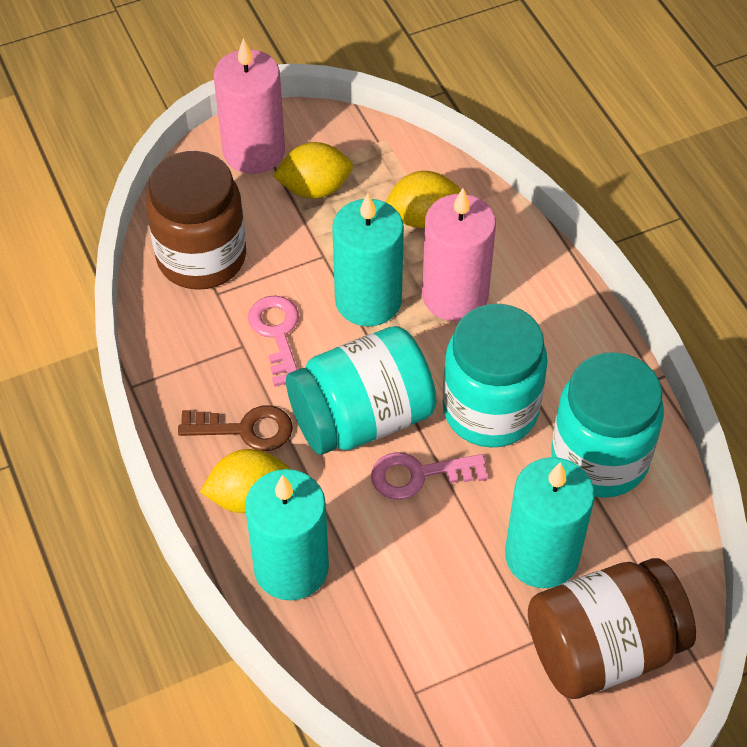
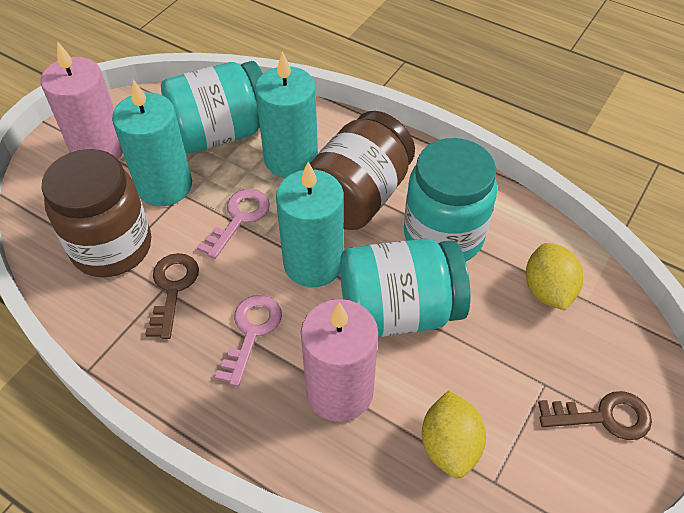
brown key: 1 -> 2
yellow lemon: 3 -> 2

